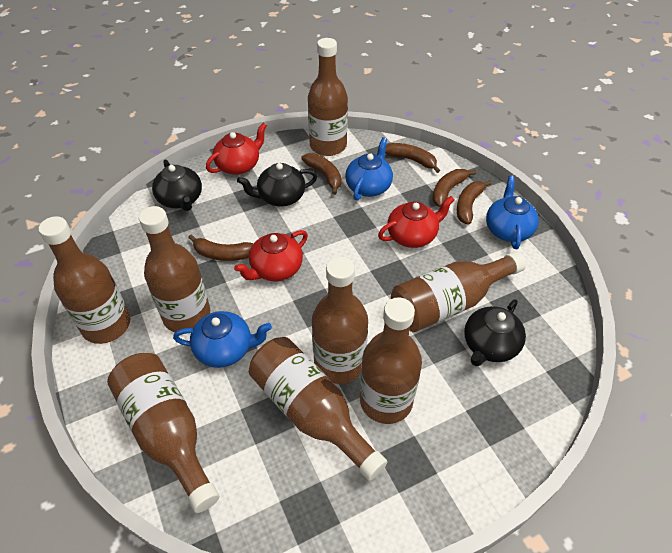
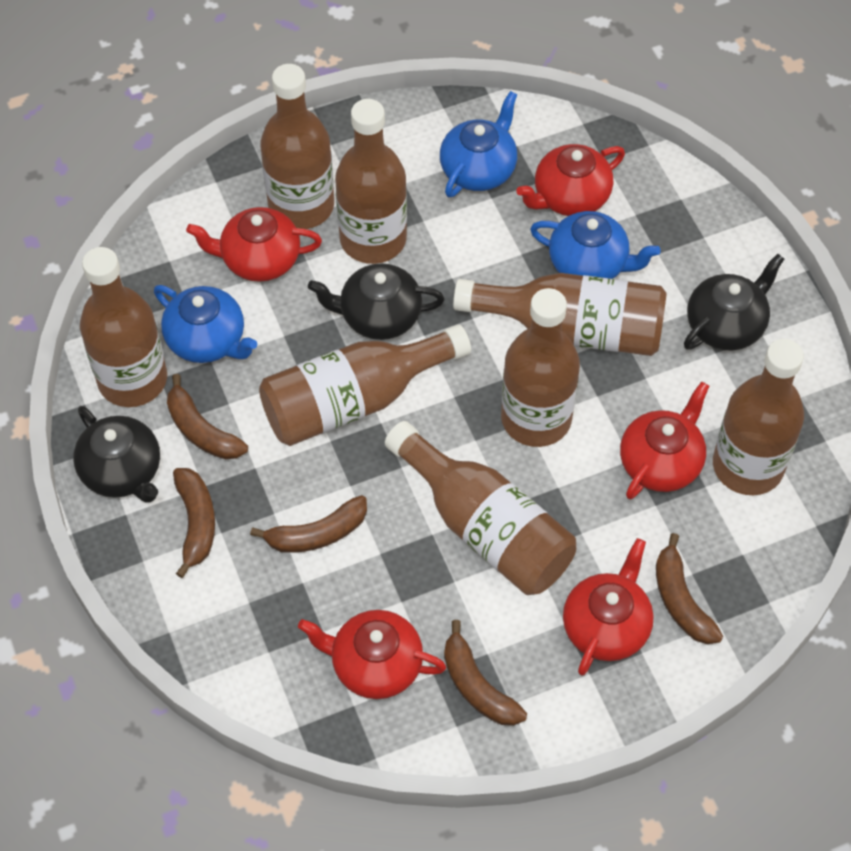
red teapot: 3 -> 5

